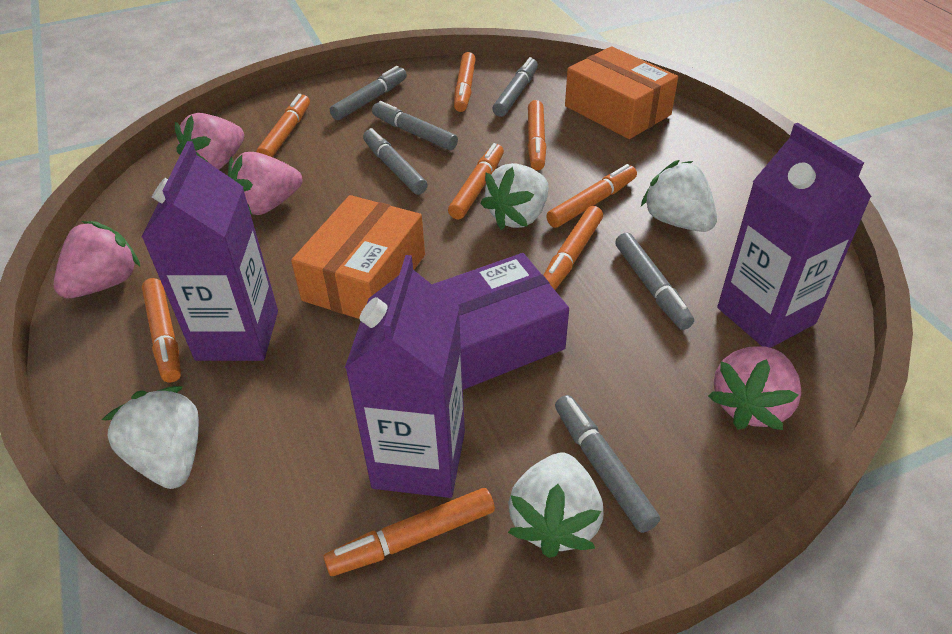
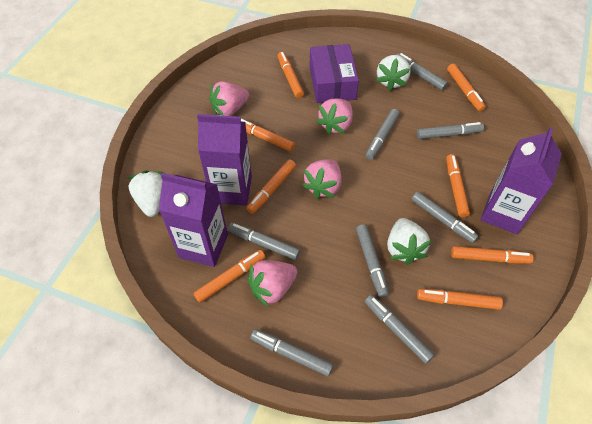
grey marker: 6 -> 8
orange box: 2 -> 0
white strawberry: 4 -> 3

